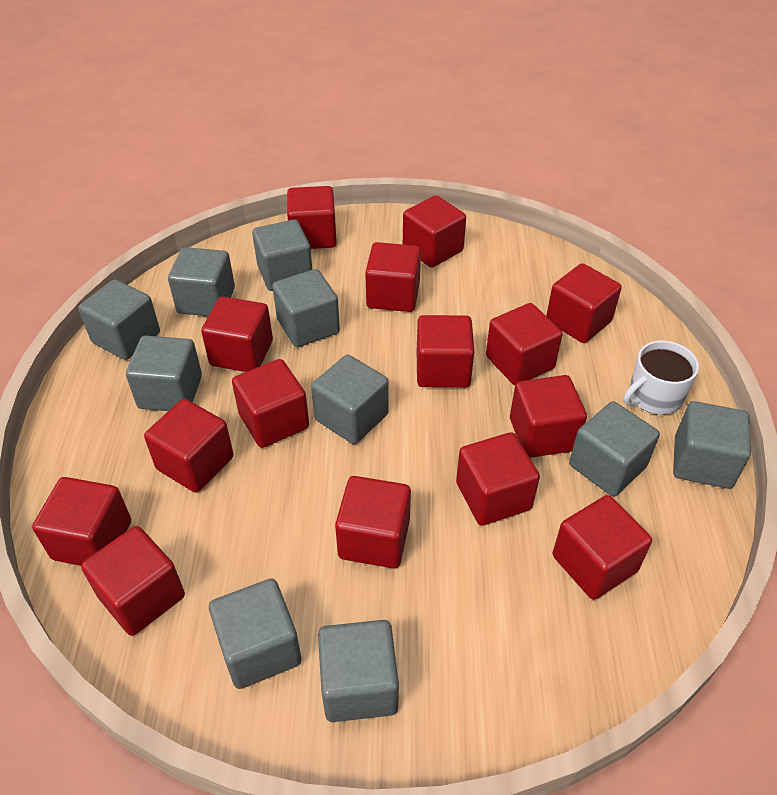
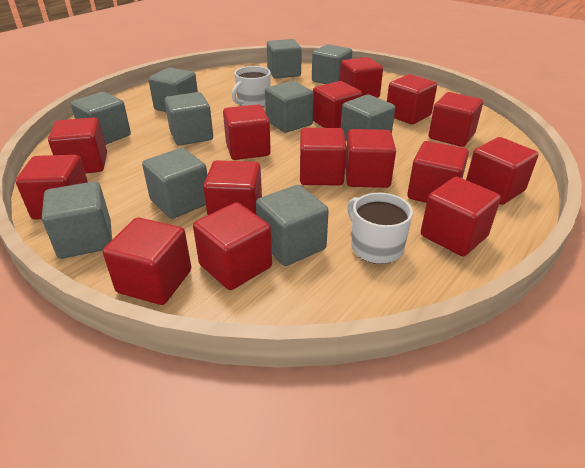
white mug: 1 -> 2

